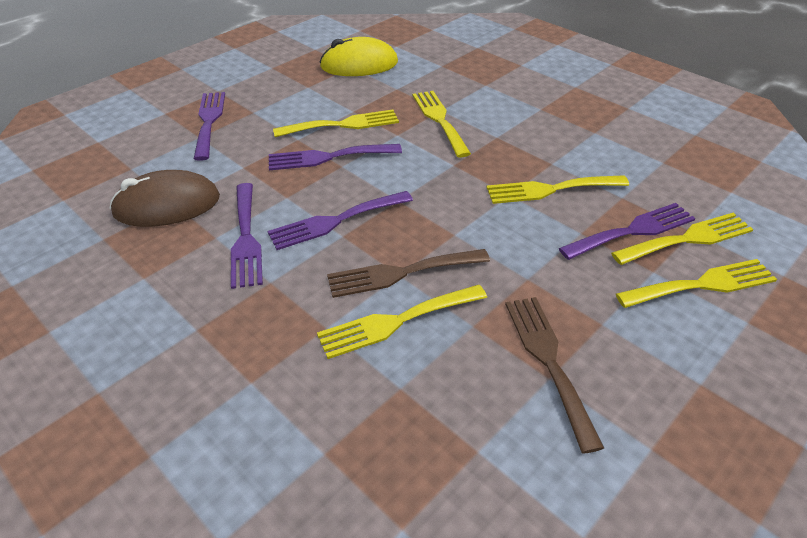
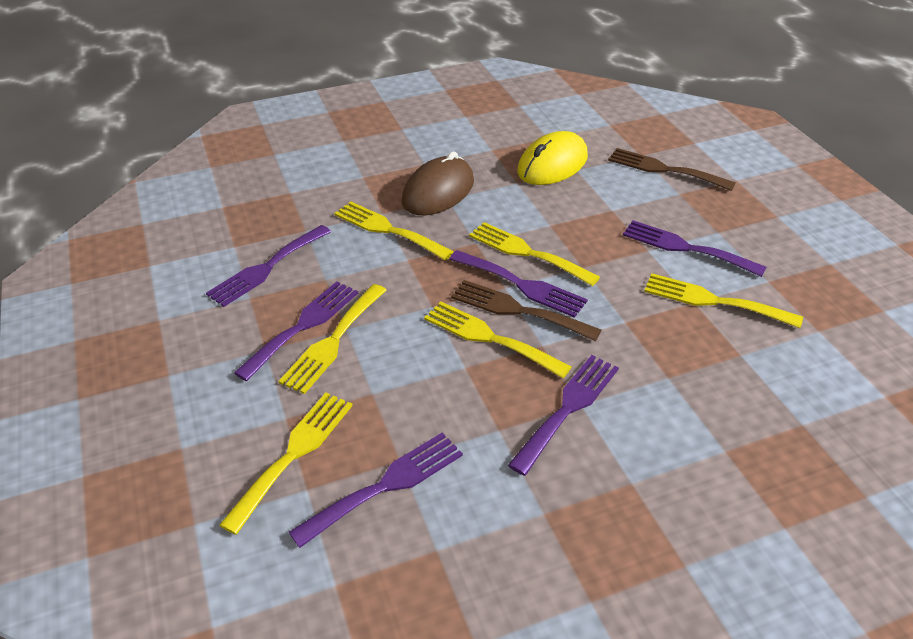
purple fork: 5 -> 6

